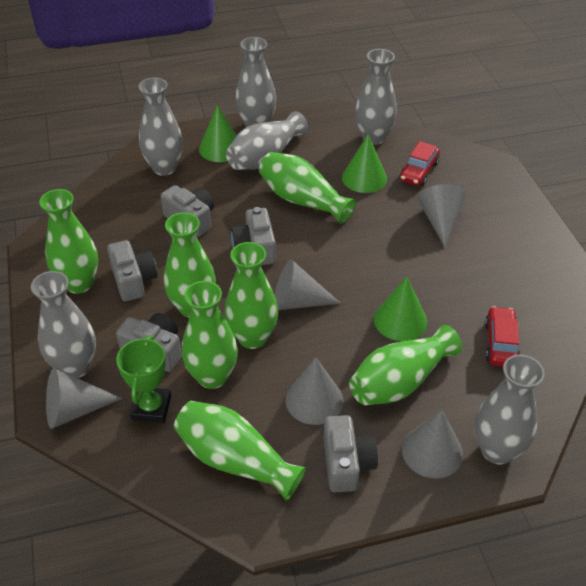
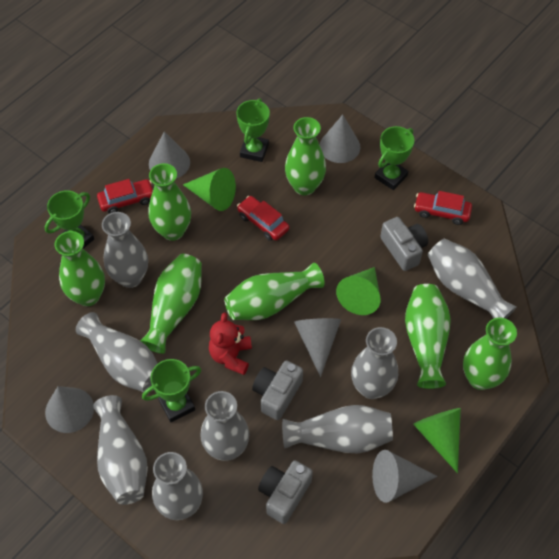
green trophy: 1 -> 4
grey camera: 5 -> 3
grey vase: 6 -> 8
red car: 2 -> 3
red teddy bear: 0 -> 1

